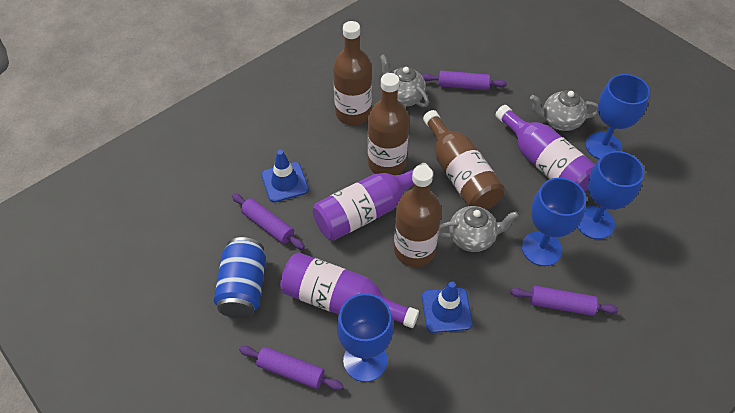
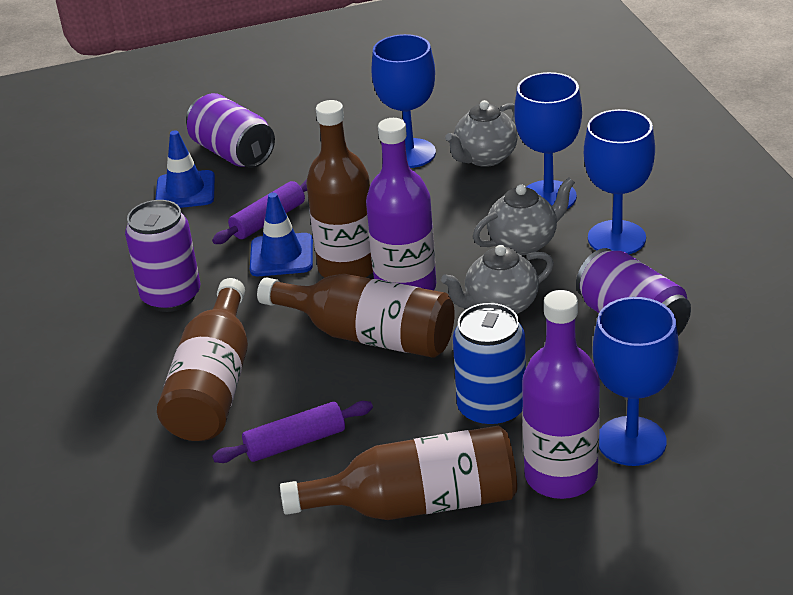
purple bottle: 3 -> 2
purple can: 0 -> 3
purple rolling pin: 4 -> 2

